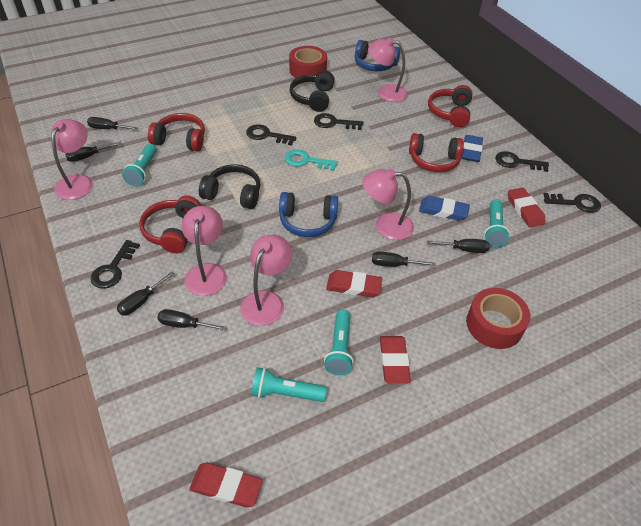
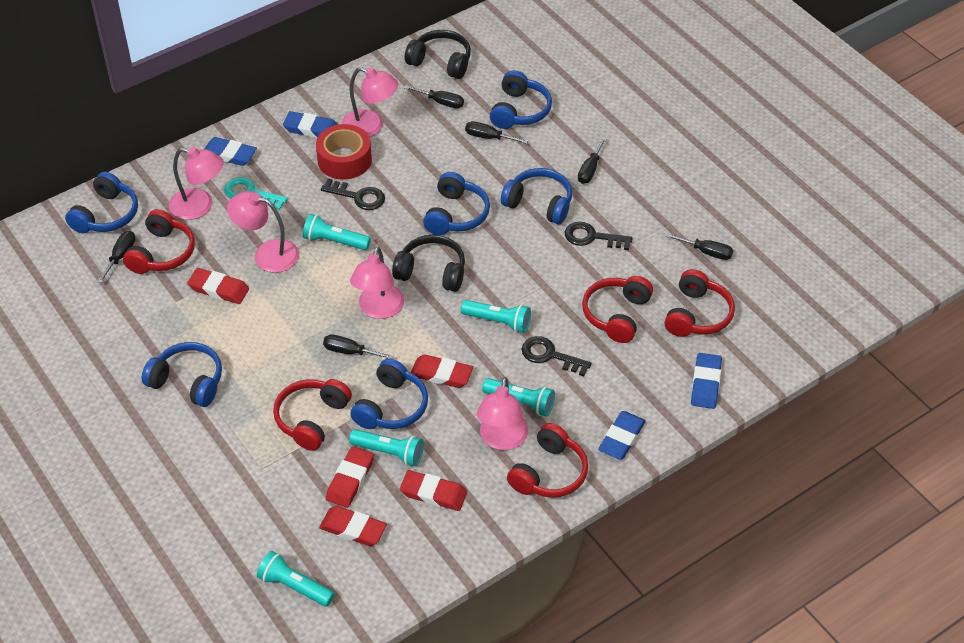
black key: 5 -> 3
blue eraser: 2 -> 4
blue headphones: 2 -> 6
red eraser: 4 -> 5
red headphones: 4 -> 5
red tape: 2 -> 1
turquoise flashlight: 4 -> 5

